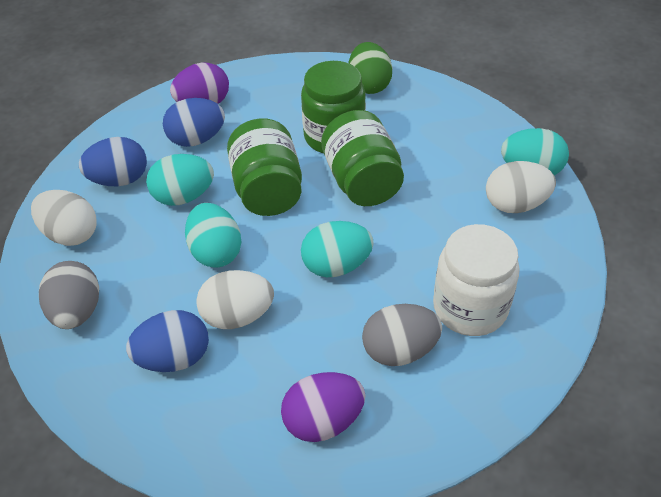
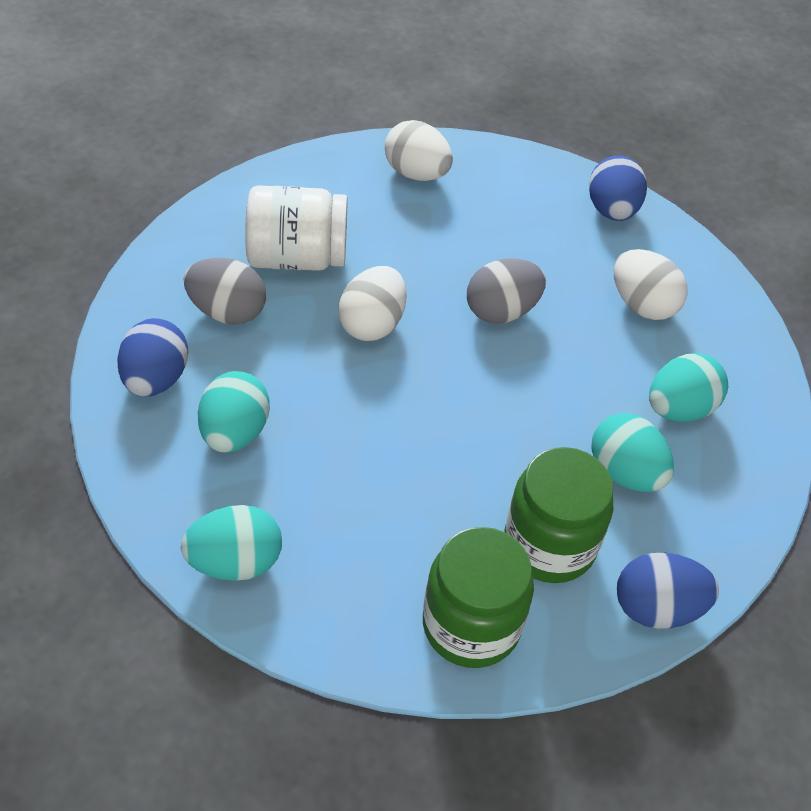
green egg: 1 -> 0
green jar: 3 -> 2
purple egg: 2 -> 0

